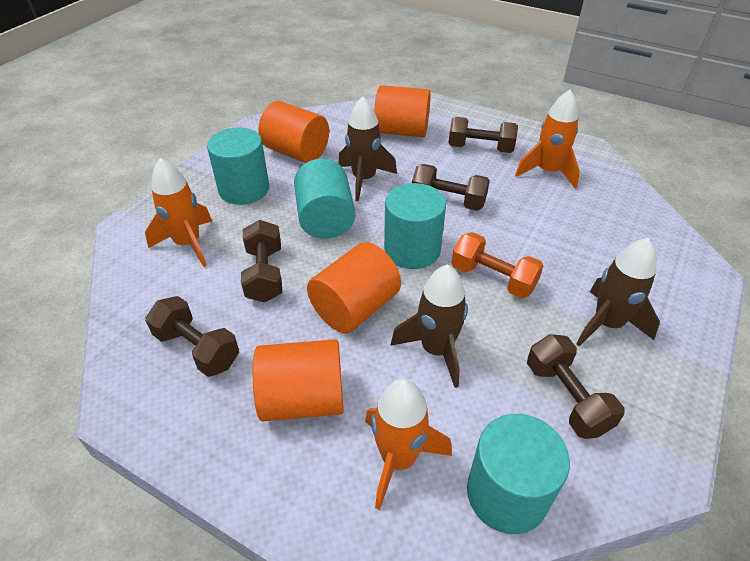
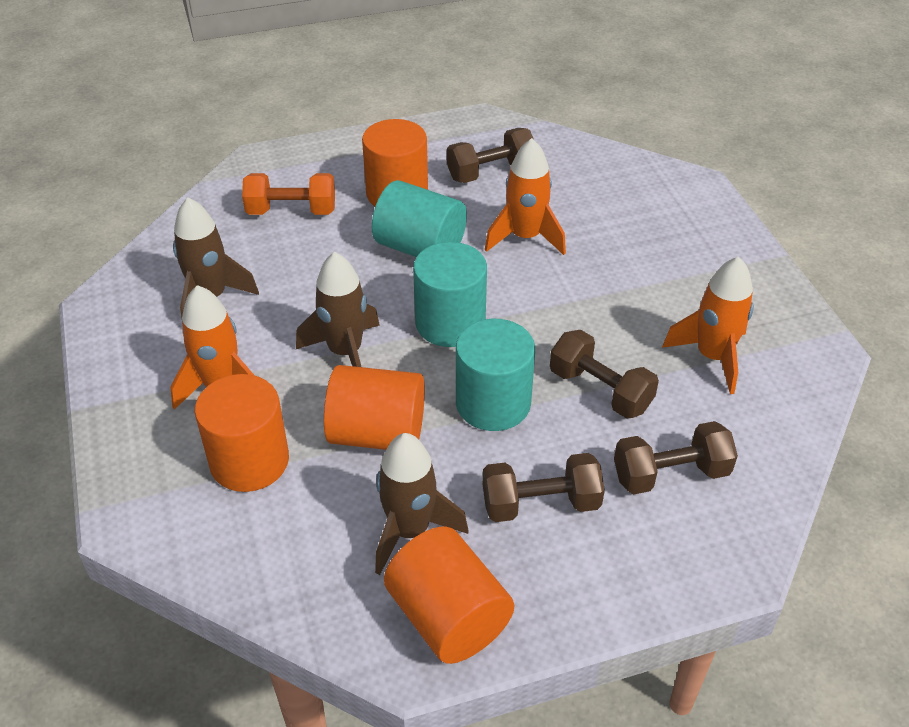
brown dumbbell: 5 -> 4
turquoise cylinder: 4 -> 3

